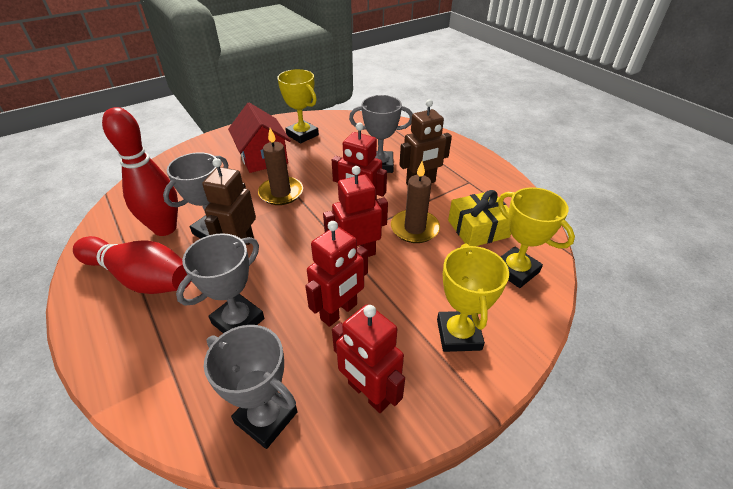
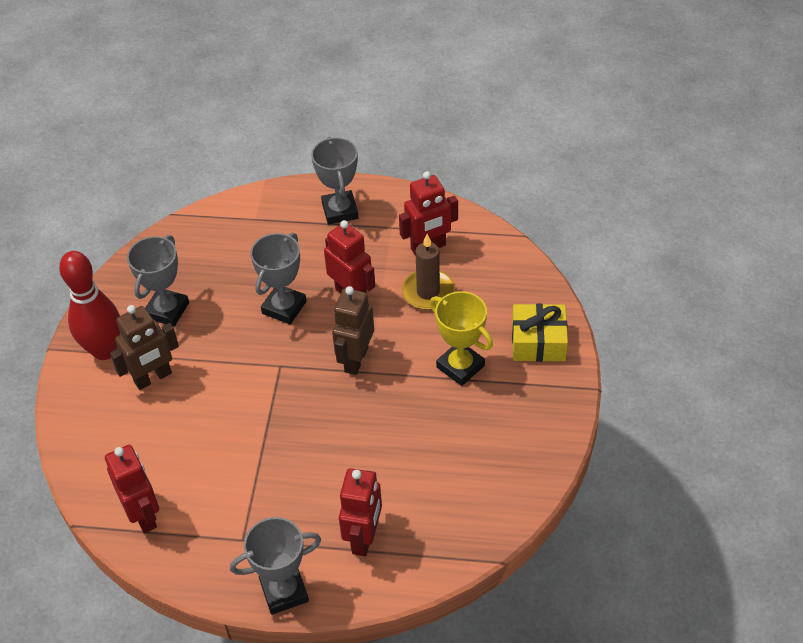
brown candle: 2 -> 1
red bowling pin: 2 -> 1
red house: 1 -> 0
yellow trophy: 3 -> 1

